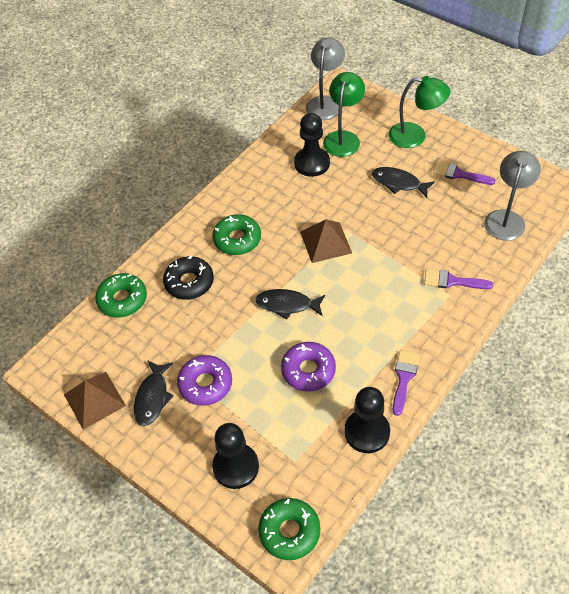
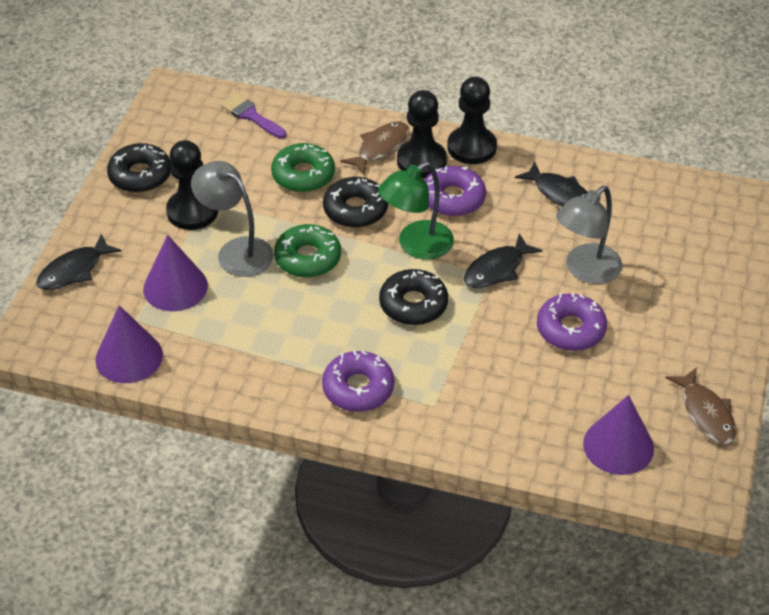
black donut: 1 -> 3
brown fish: 0 -> 2
brown pyramid: 2 -> 0
green donut: 3 -> 2
green lamp: 2 -> 1
purple brush: 3 -> 1
purple cone: 0 -> 3
purple donut: 2 -> 3

